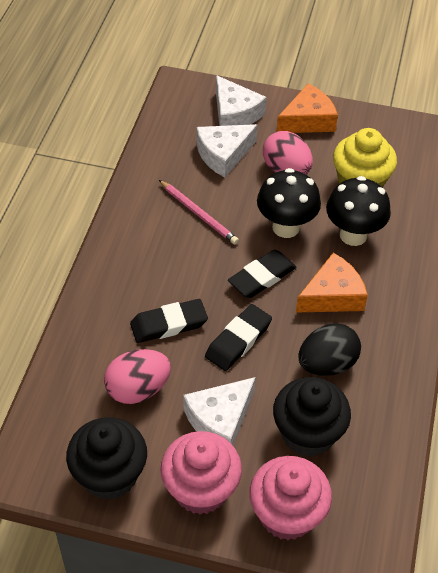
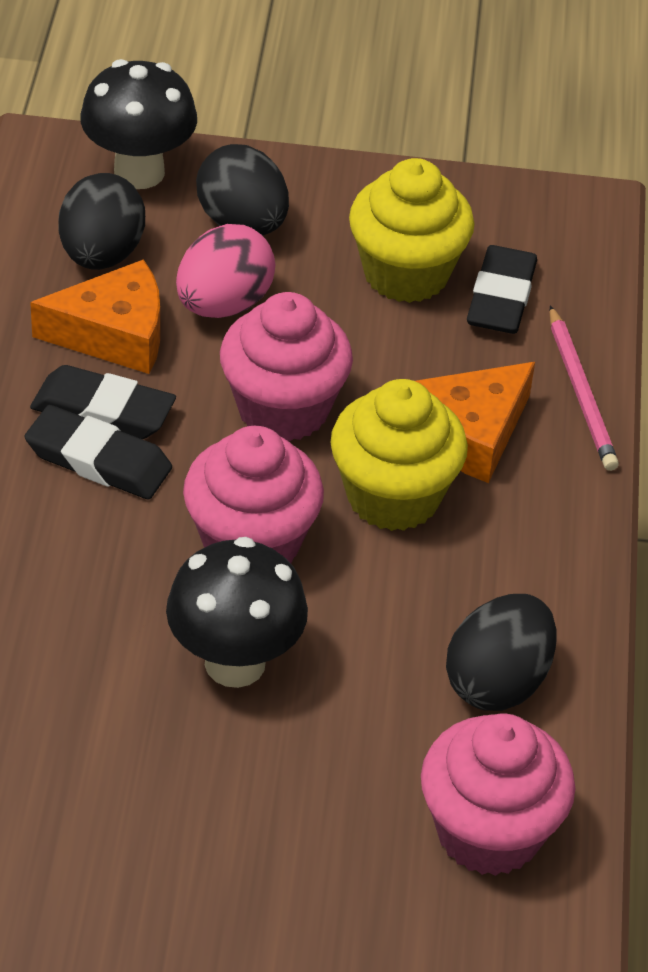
black cupcake: 2 -> 0
black egg: 1 -> 3
pink cupcake: 2 -> 3
pink egg: 2 -> 1
white cheese: 3 -> 0
yellow cupcake: 1 -> 2

